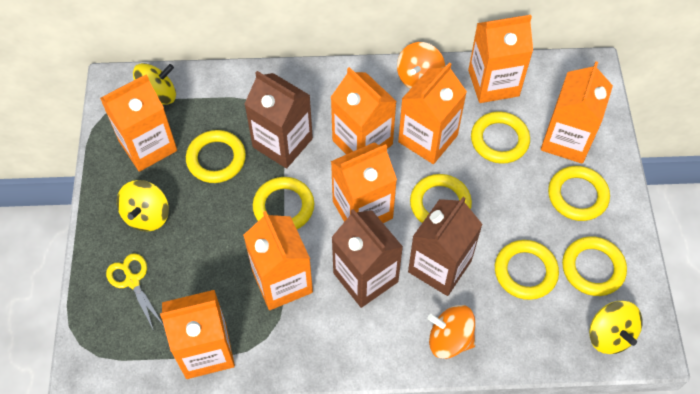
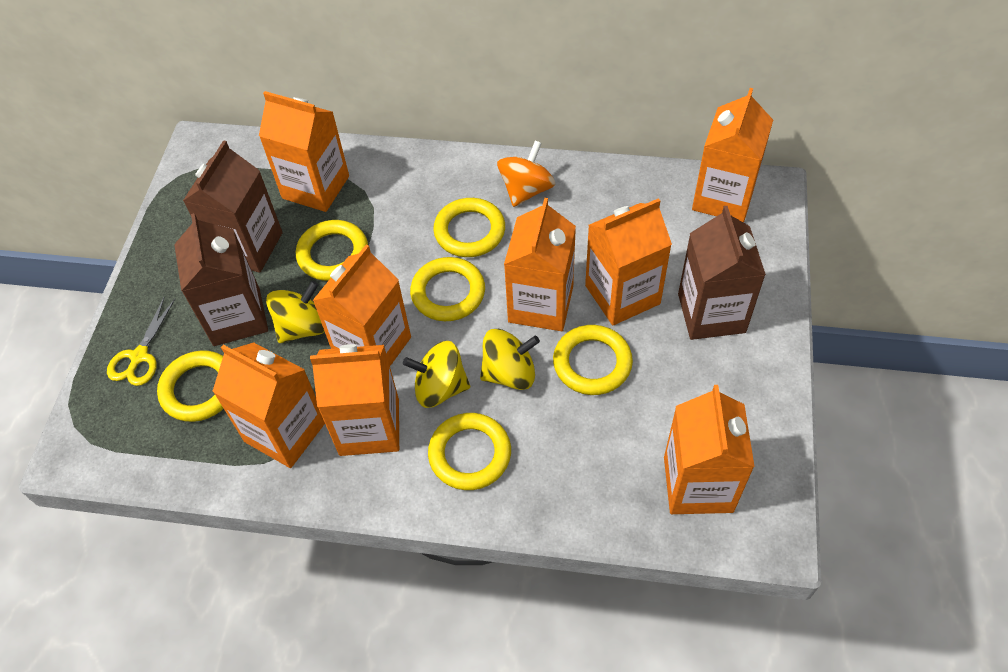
orange spinning top: 2 -> 1
yellow ring: 7 -> 6

